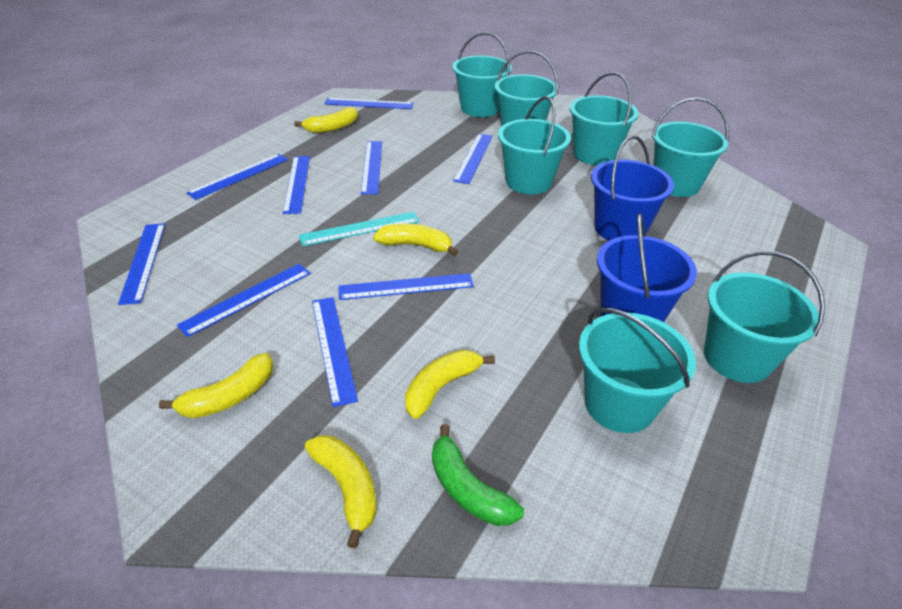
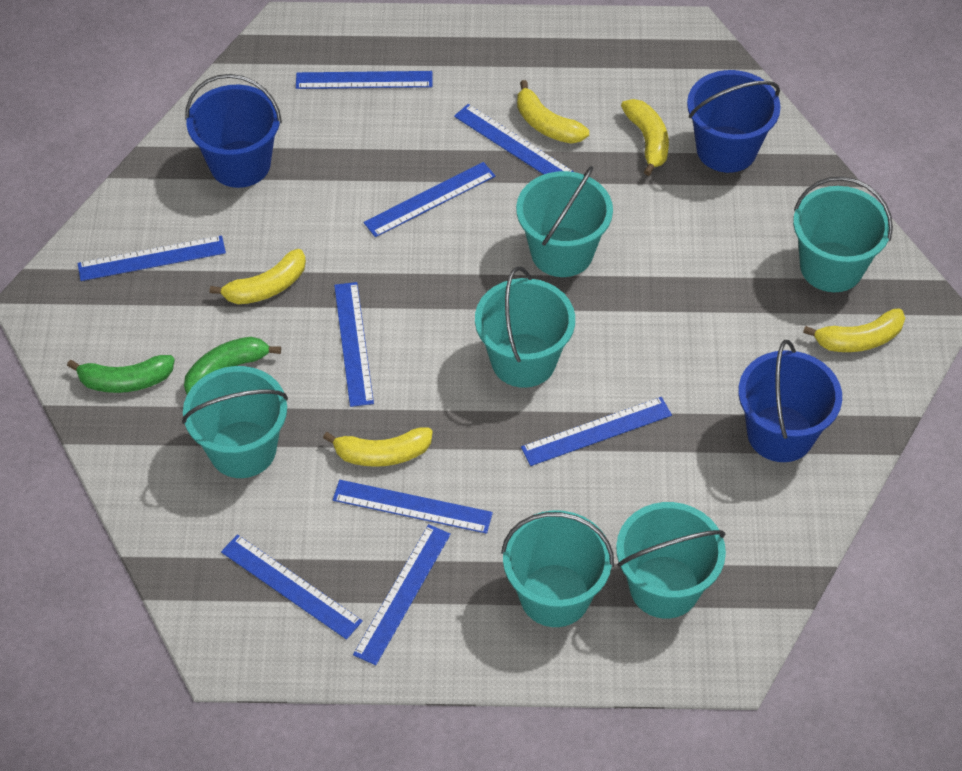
blue bucket: 2 -> 3
green banana: 1 -> 2
turquoise bucket: 7 -> 6
turquoise ruler: 1 -> 0

